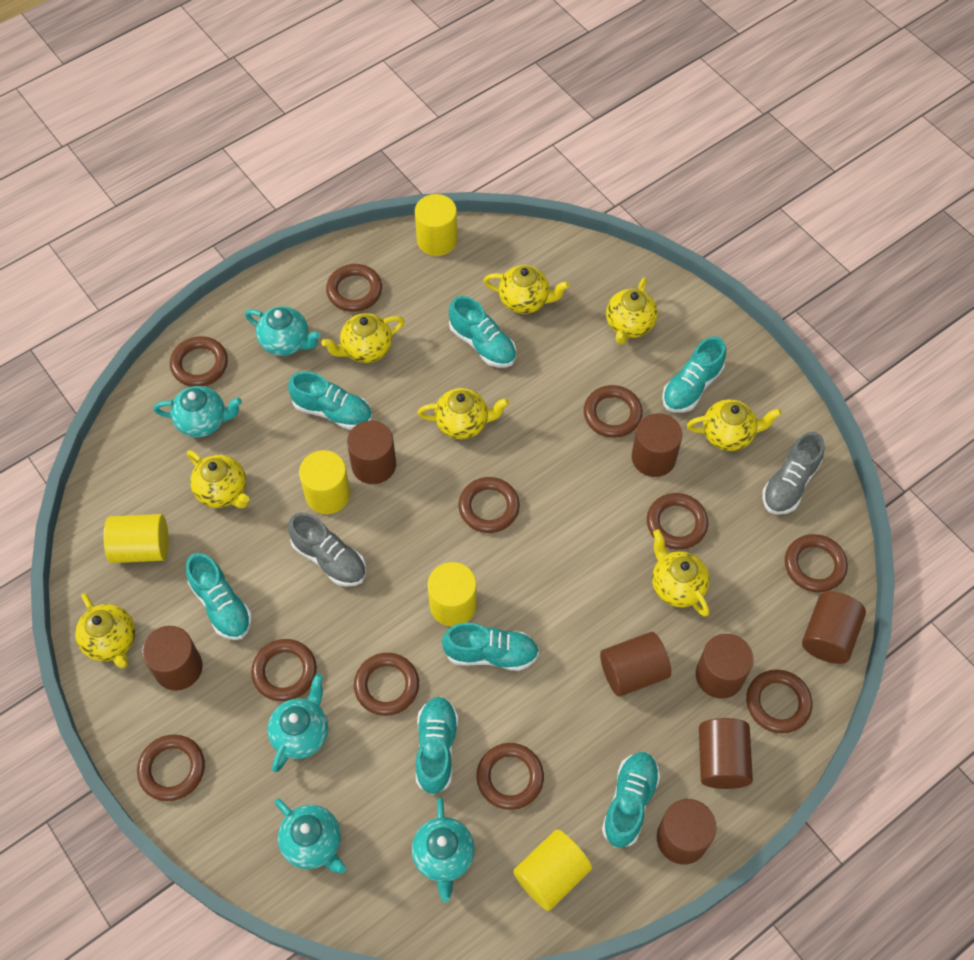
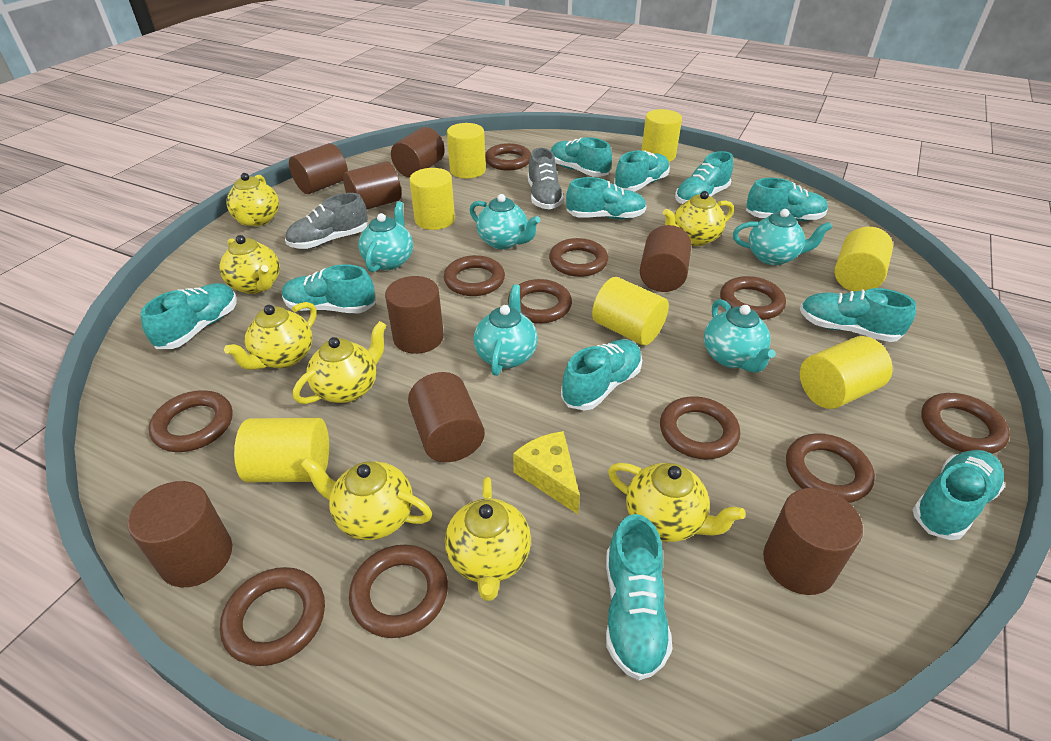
turquoise shoe: 7 -> 11
yellow cheese: 0 -> 1
yellow cylinder: 5 -> 7

